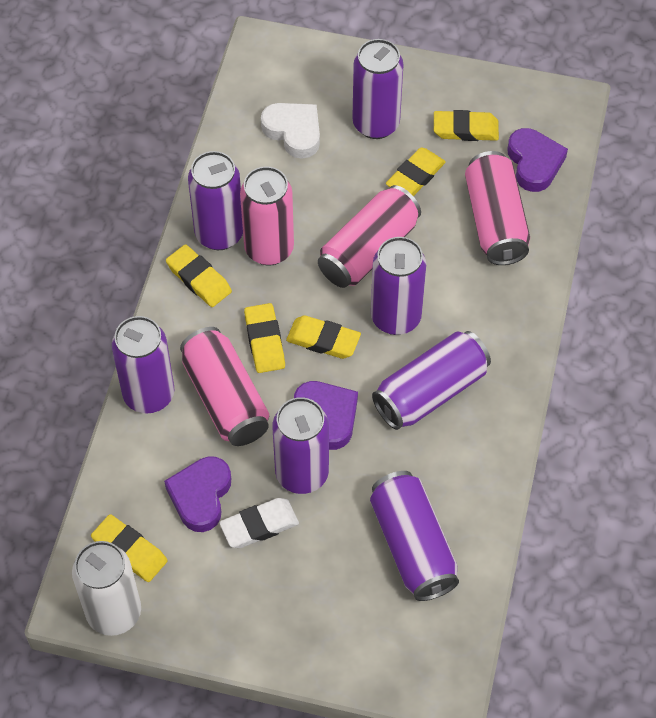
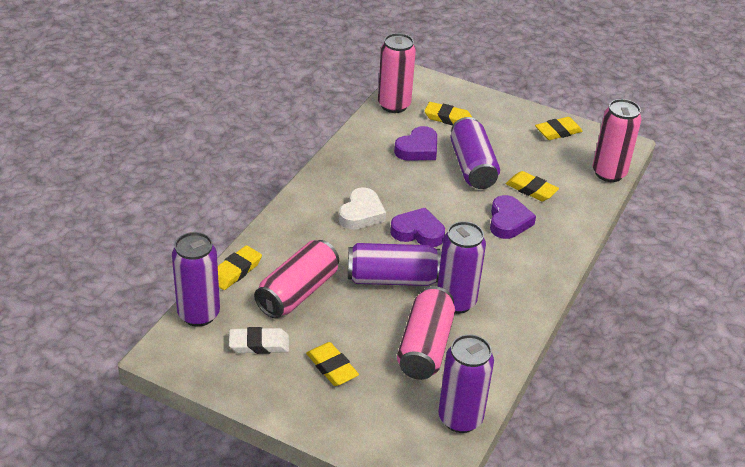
purple can: 7 -> 5
white can: 1 -> 0
yellow eraser: 6 -> 5

